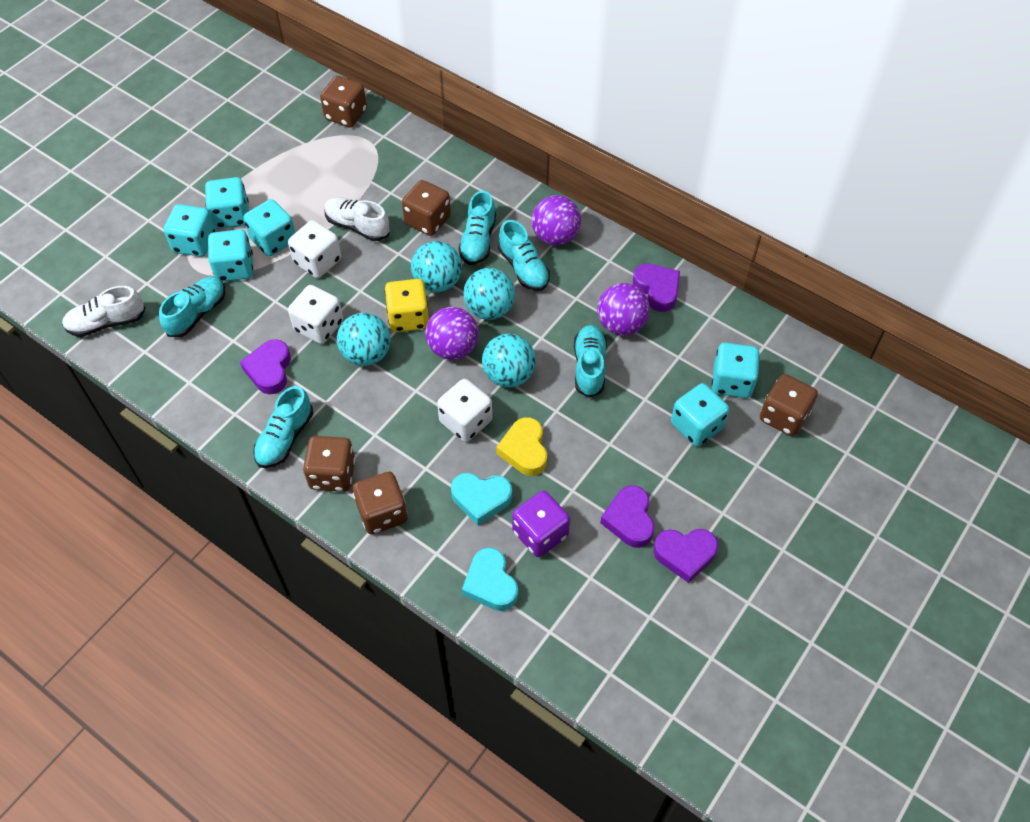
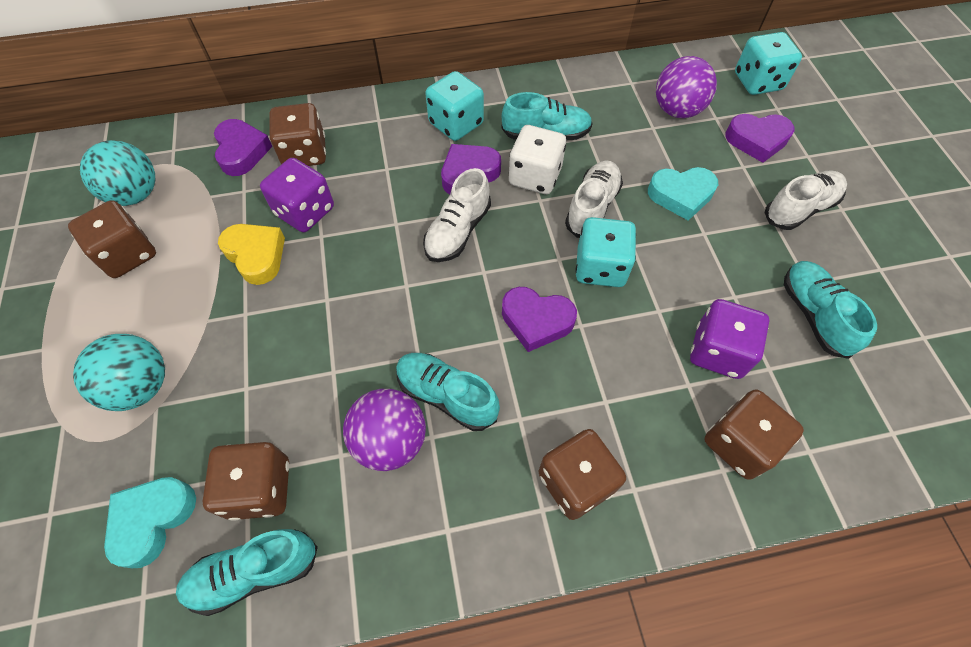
purple ball: 3 -> 2
purple dice: 1 -> 2
turquoise ball: 4 -> 2
turquoise dice: 6 -> 3
turquoise shoe: 5 -> 4
white dice: 3 -> 1
white shoe: 2 -> 3
yellow dice: 1 -> 0

